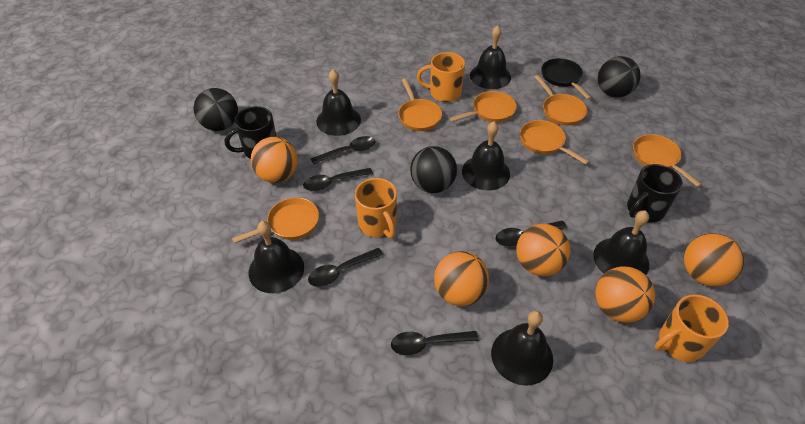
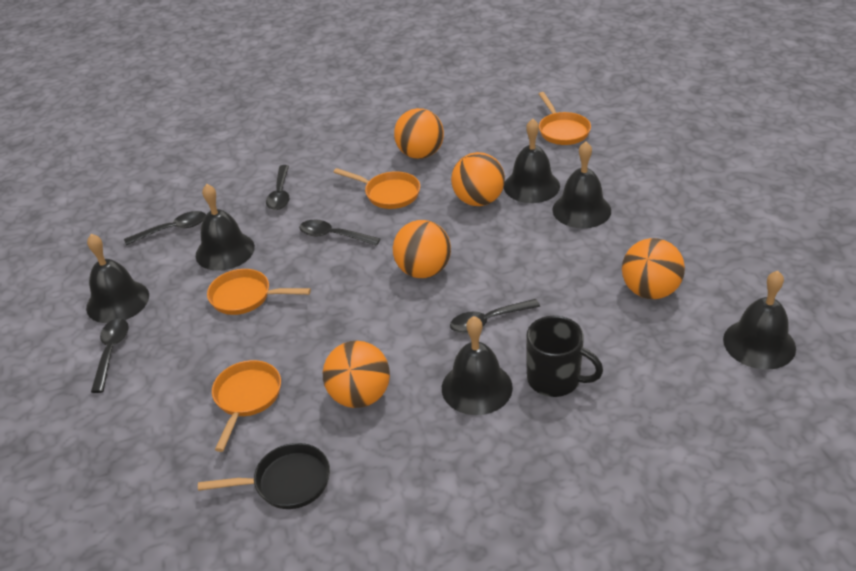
black ball: 3 -> 0
black mug: 2 -> 1
orange mug: 3 -> 0
orange pan: 6 -> 4

